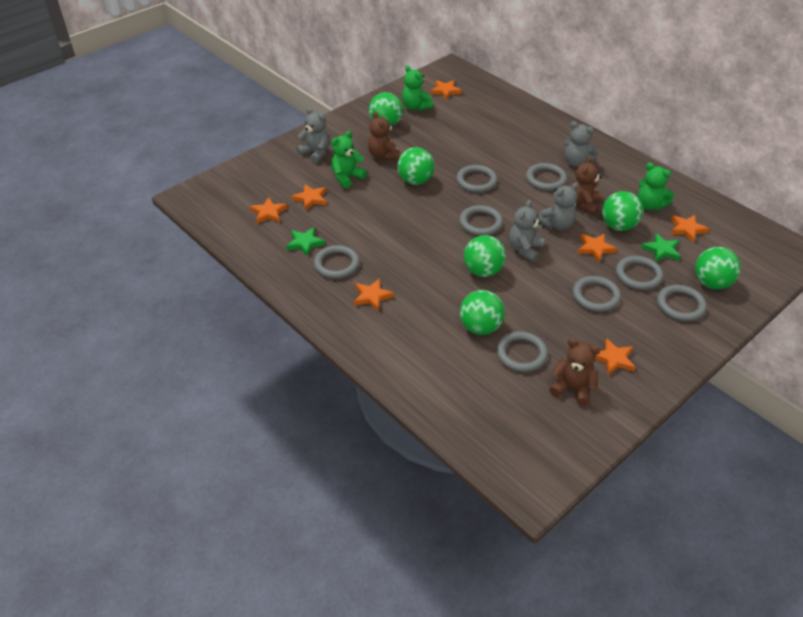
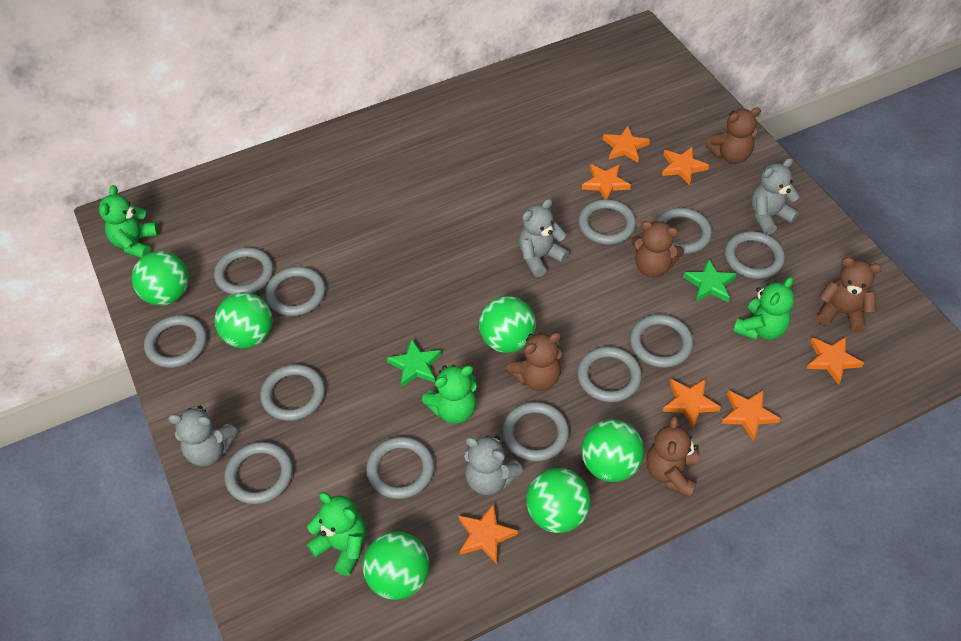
brown teddy bear: 3 -> 5
green teddy bear: 3 -> 4
grey ring: 8 -> 12

